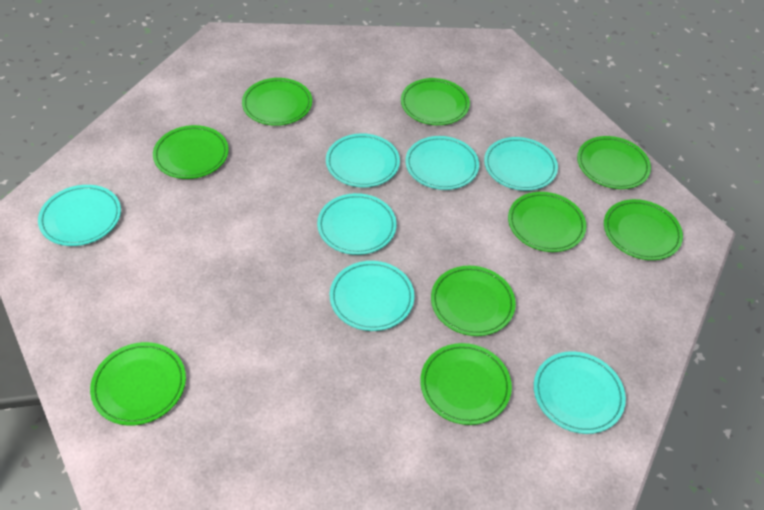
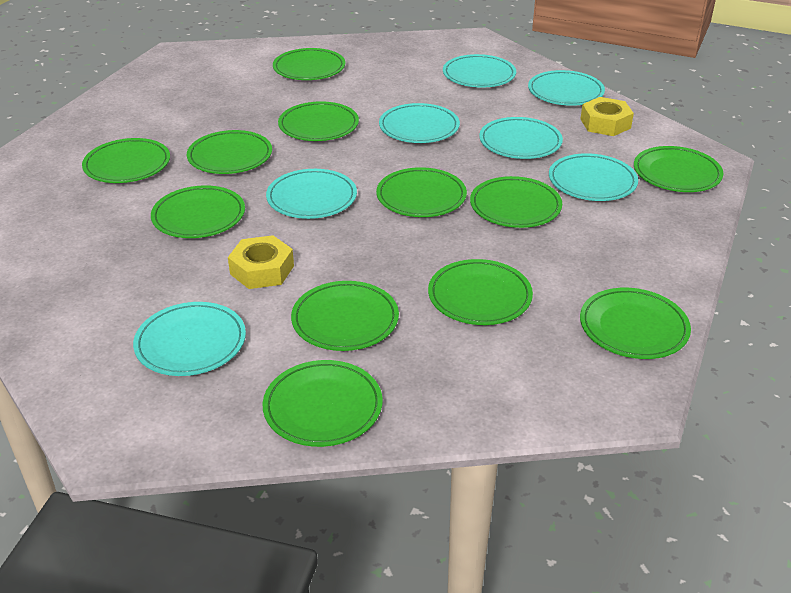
green plate: 9 -> 12
yellow nut: 0 -> 2

